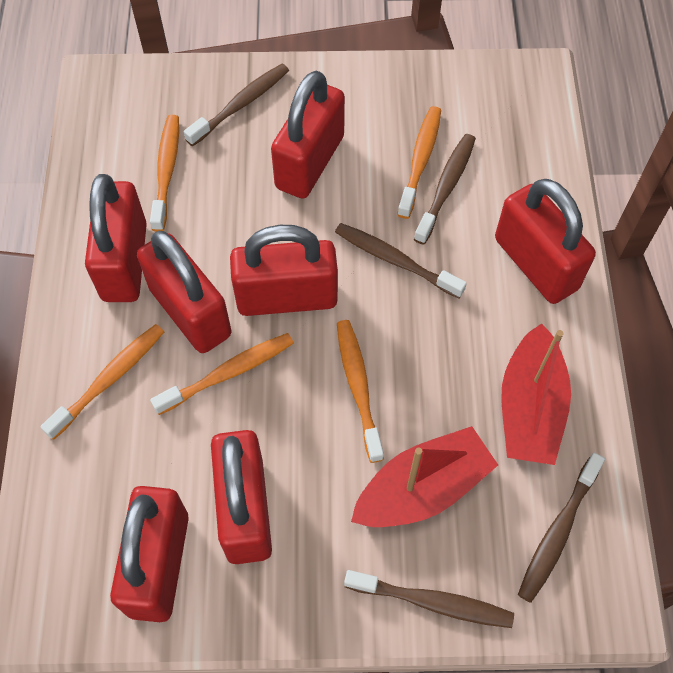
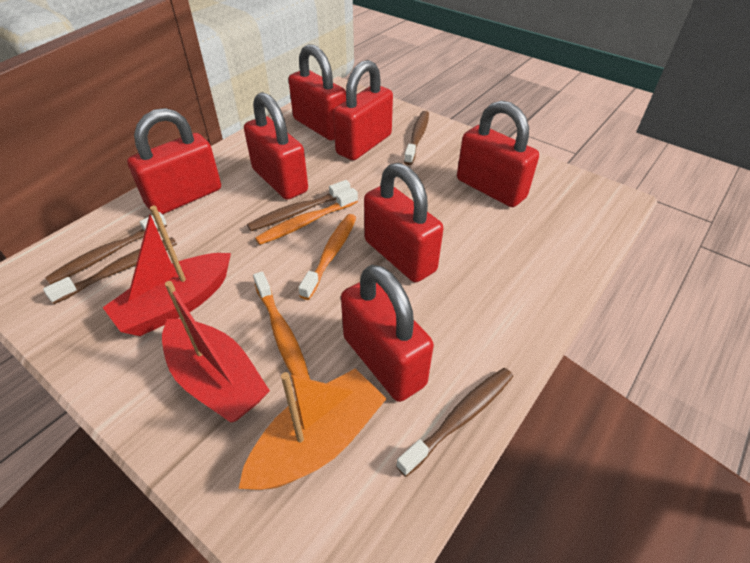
orange boat: 0 -> 1
orange toothbrush: 5 -> 3

